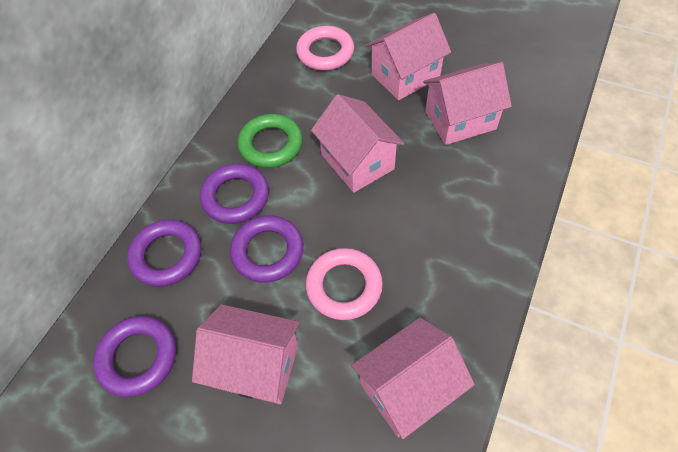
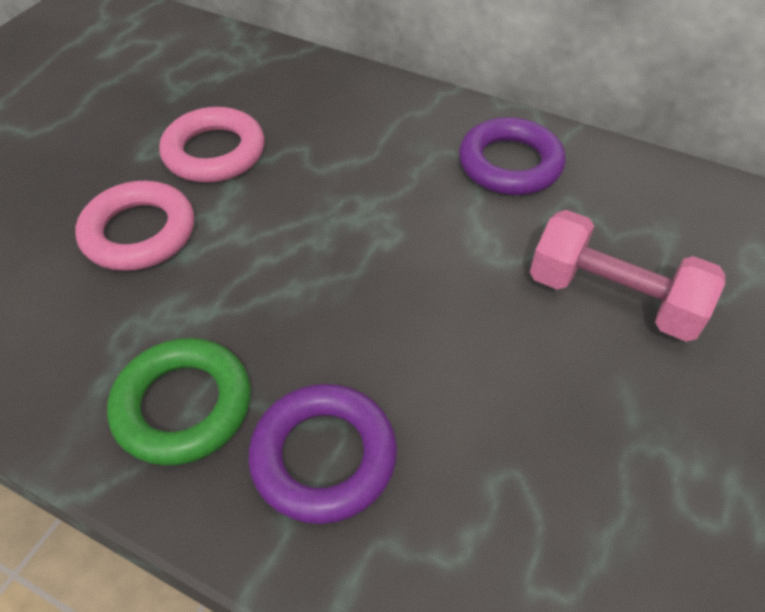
pink dumbbell: 0 -> 1
pink house: 5 -> 0
purple ring: 4 -> 2

